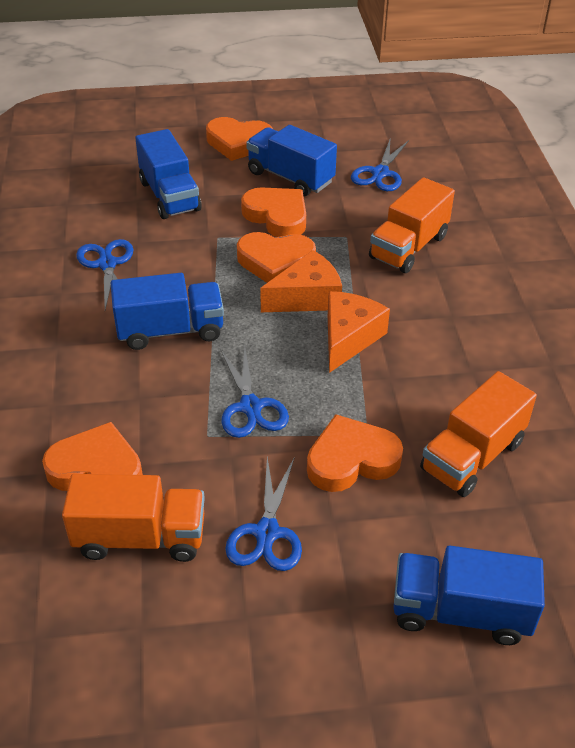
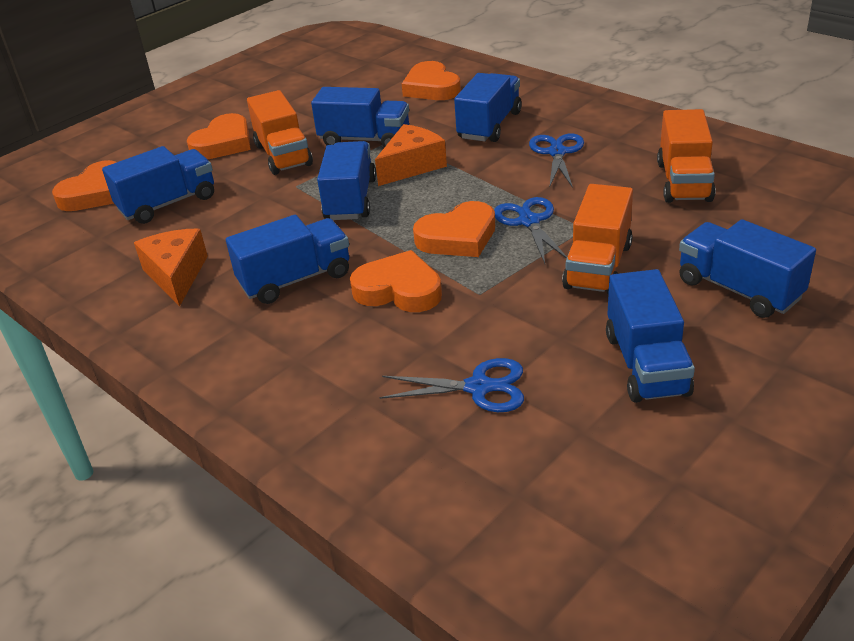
blue scissors: 4 -> 3
blue truck: 4 -> 7

